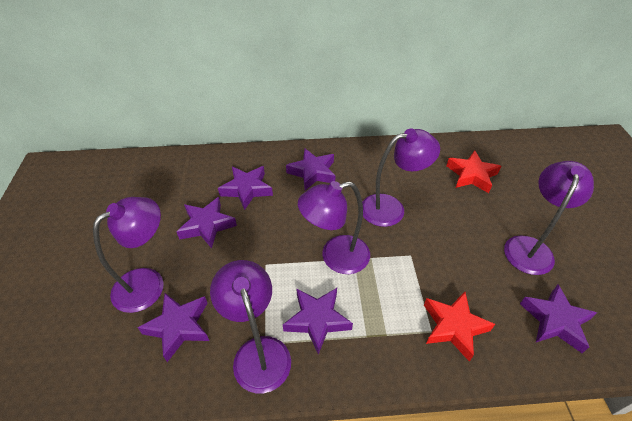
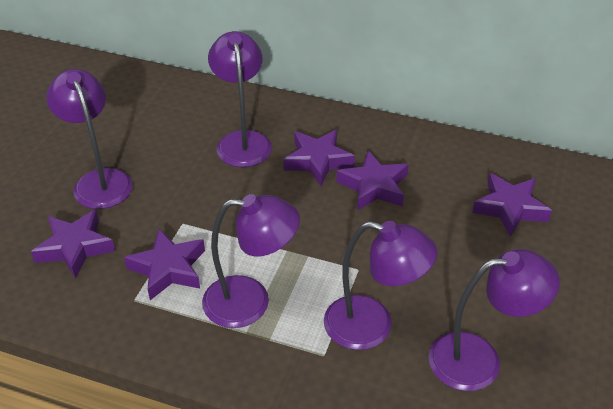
purple star: 6 -> 5
red star: 2 -> 0

